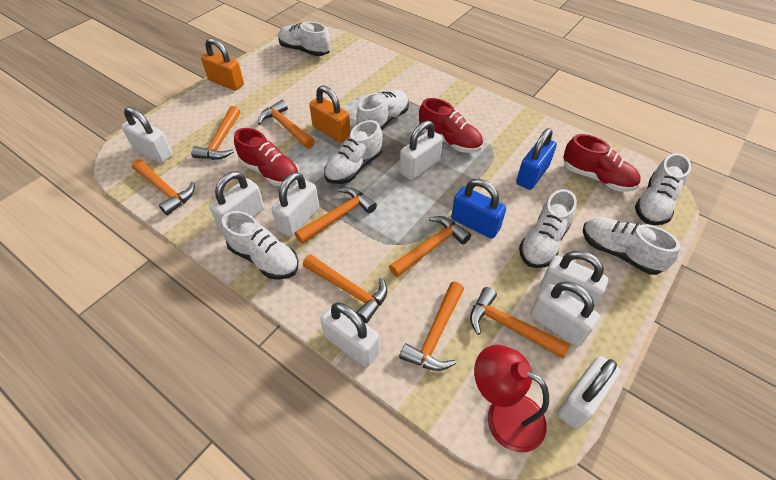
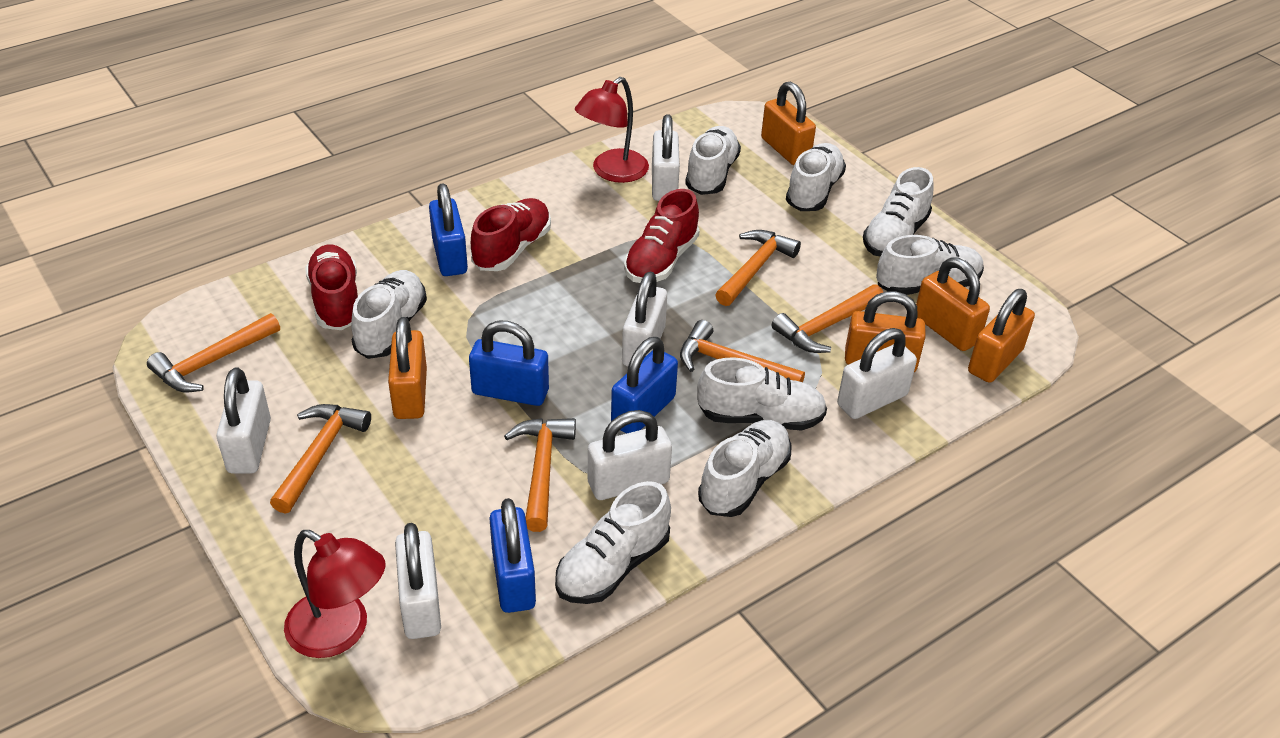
blue padlock: 2 -> 4
orange hammer: 8 -> 6
orange padlock: 2 -> 5
red lamp: 1 -> 2
white padlock: 8 -> 6
white shoe: 7 -> 8

